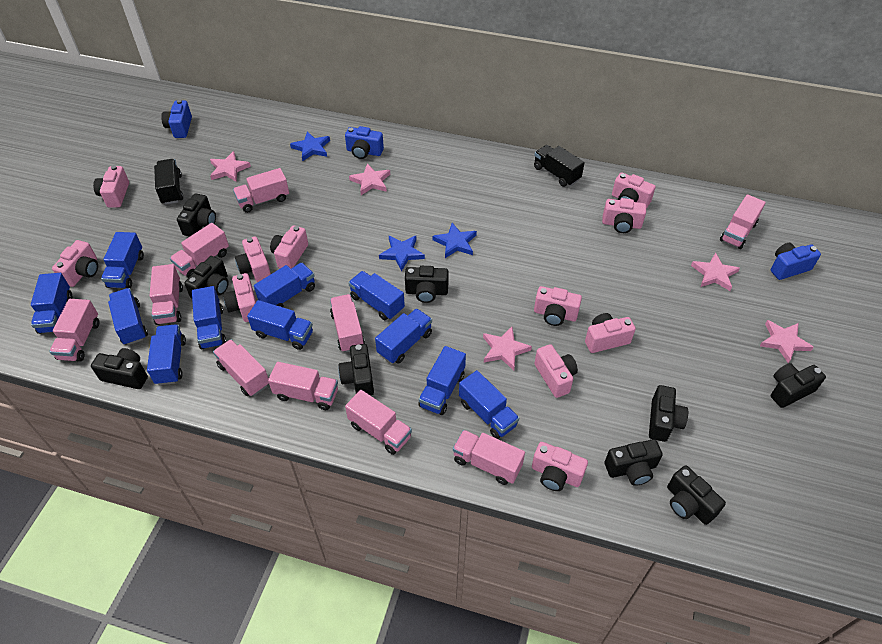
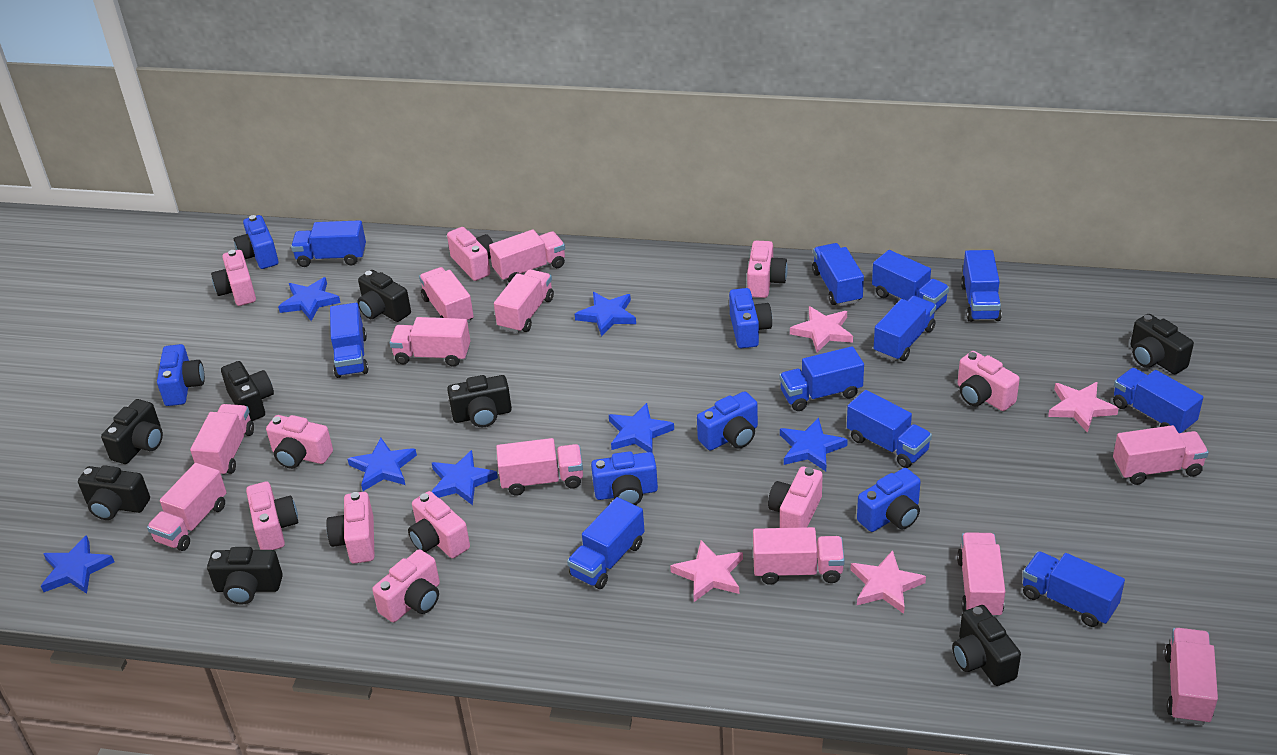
black camera: 9 -> 8
black truck: 2 -> 0
blue camera: 3 -> 6
blue star: 3 -> 7
pink camera: 11 -> 10
pink star: 5 -> 4
pink truck: 10 -> 11

